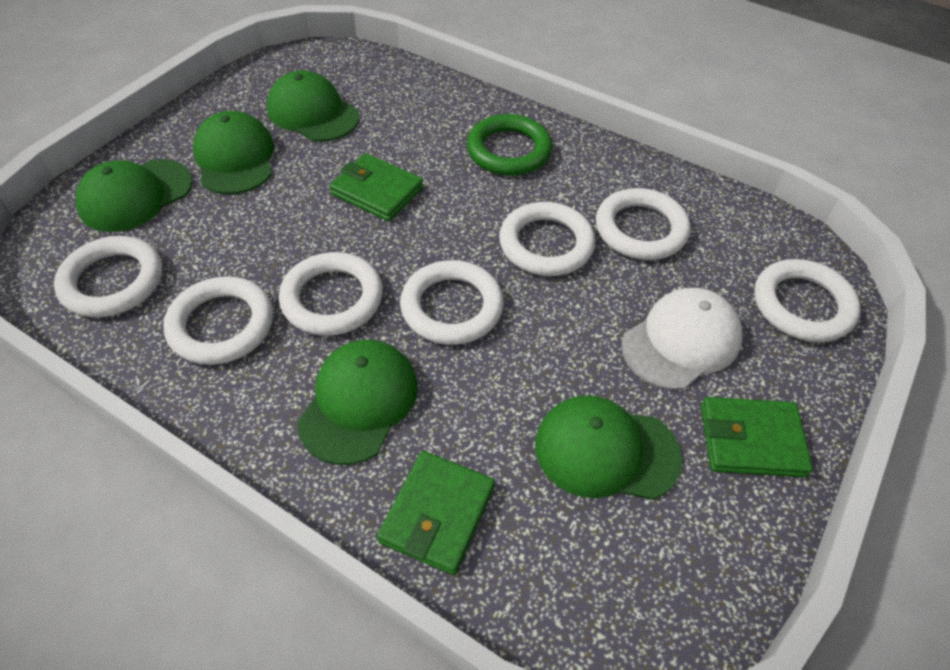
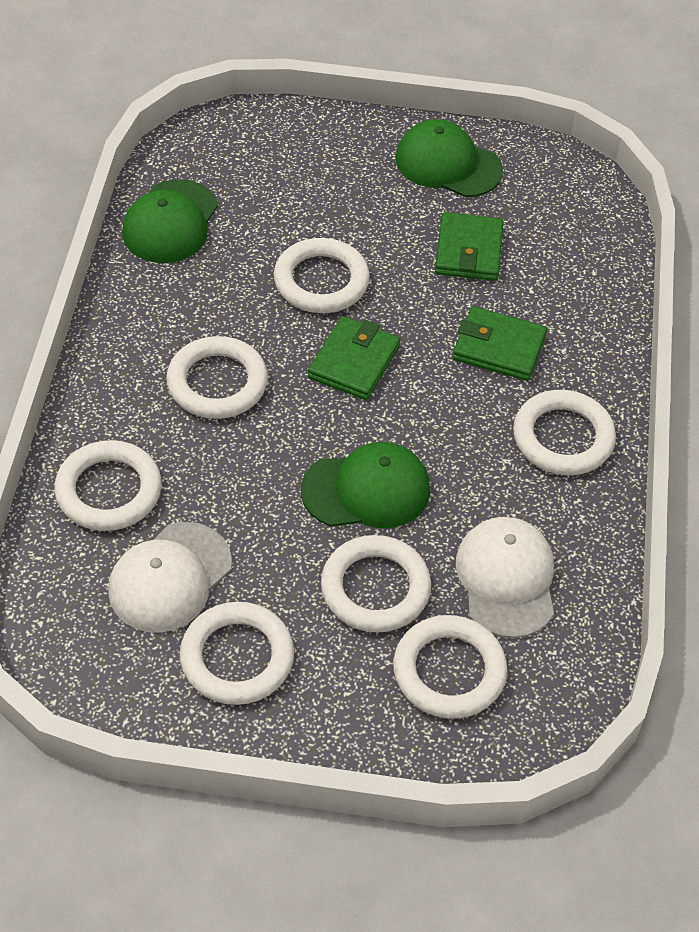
green cap: 5 -> 3
green ring: 1 -> 0
white cap: 1 -> 2

